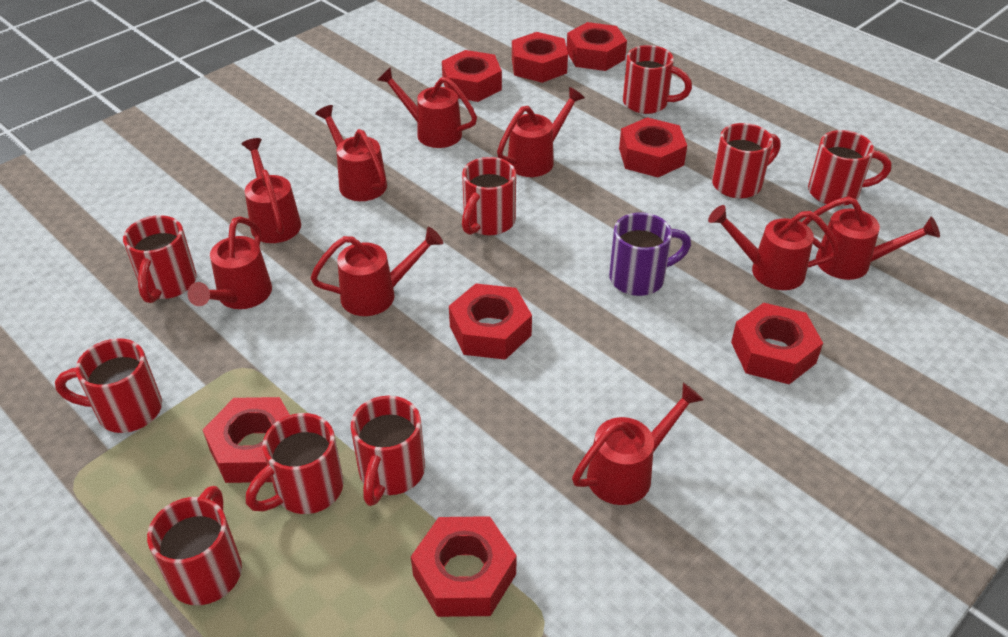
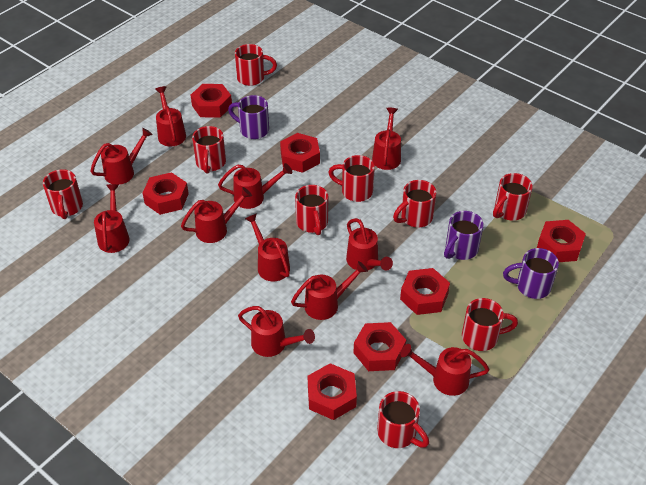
purple mug: 1 -> 3
red nut: 8 -> 7
red watering can: 9 -> 11

